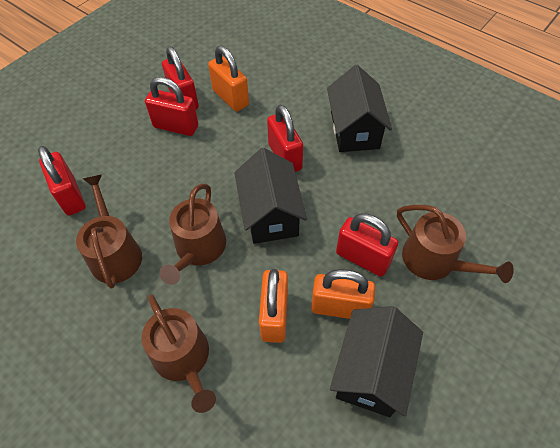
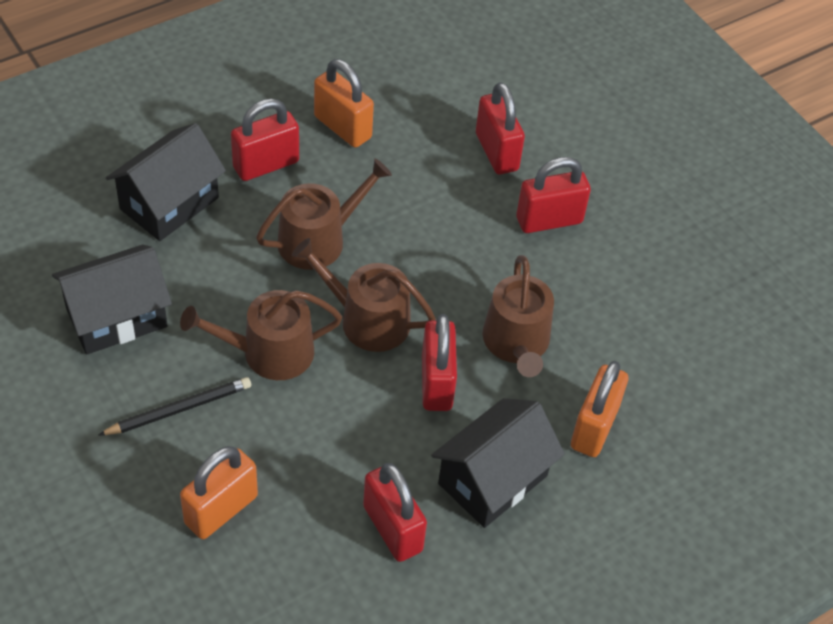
black pencil: 0 -> 1

